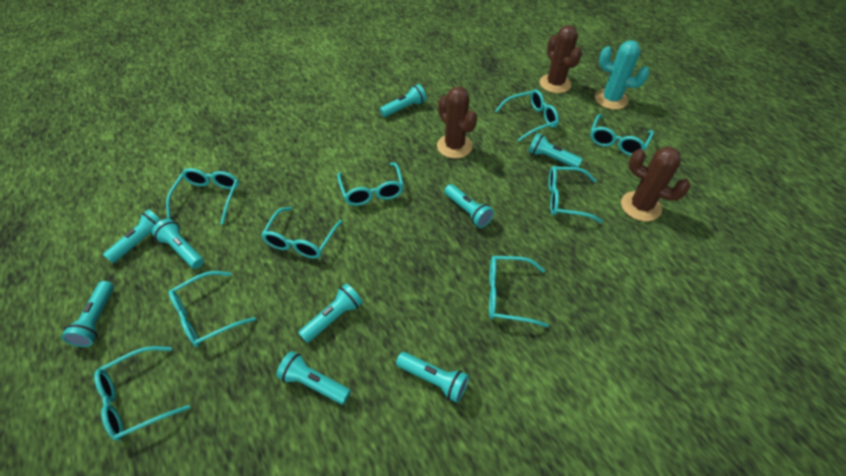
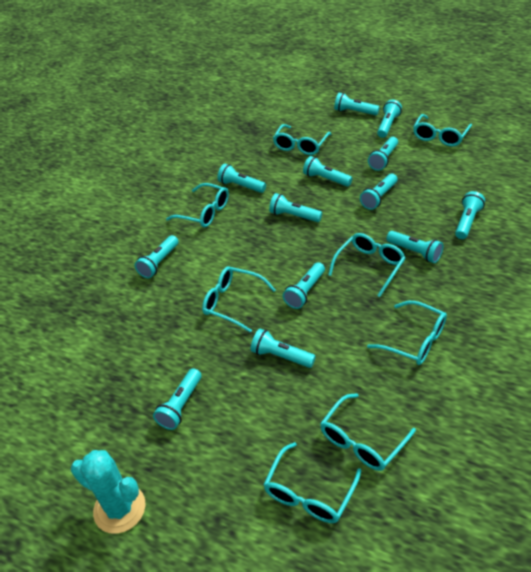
brown cactus: 3 -> 0
turquoise flashlight: 9 -> 13
turquoise glasses: 9 -> 8

